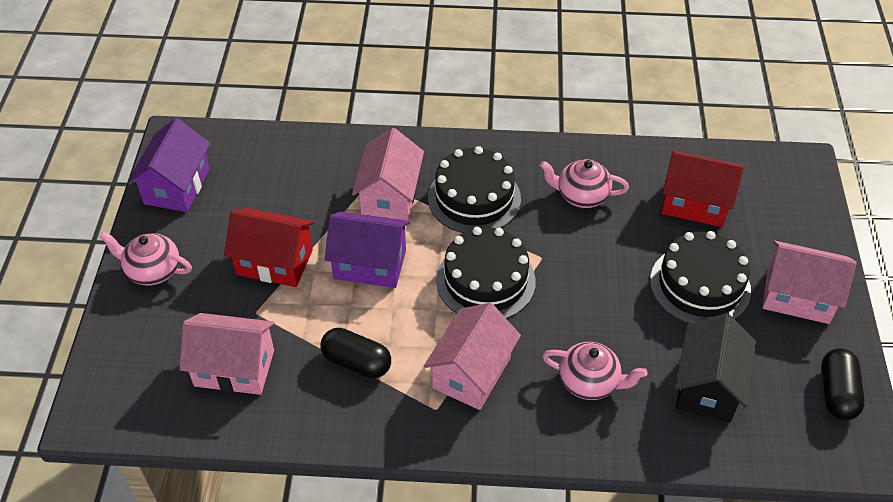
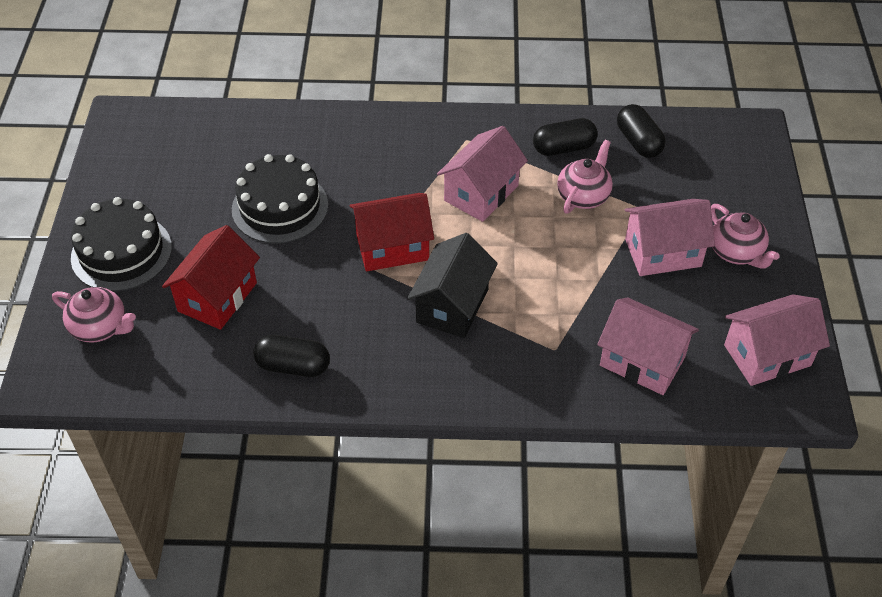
black cake: 3 -> 2
black capsule: 2 -> 3
purple house: 2 -> 0

